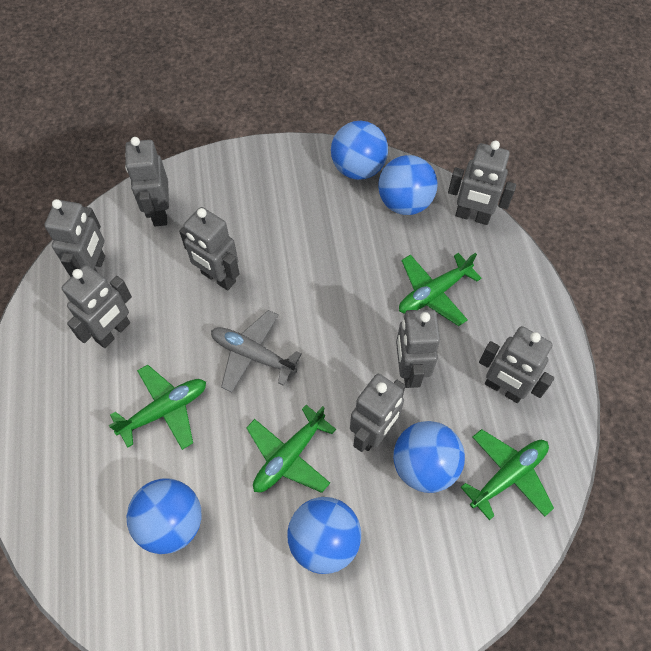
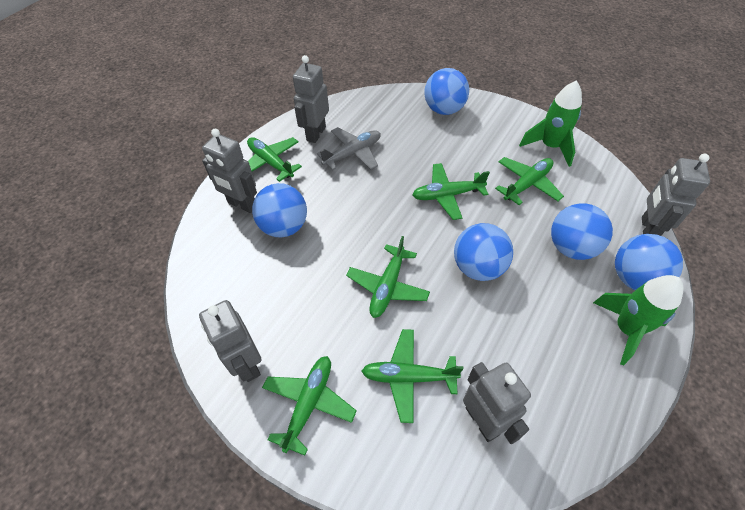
green plane: 4 -> 6
green rocket: 0 -> 2
grey robot: 8 -> 5

